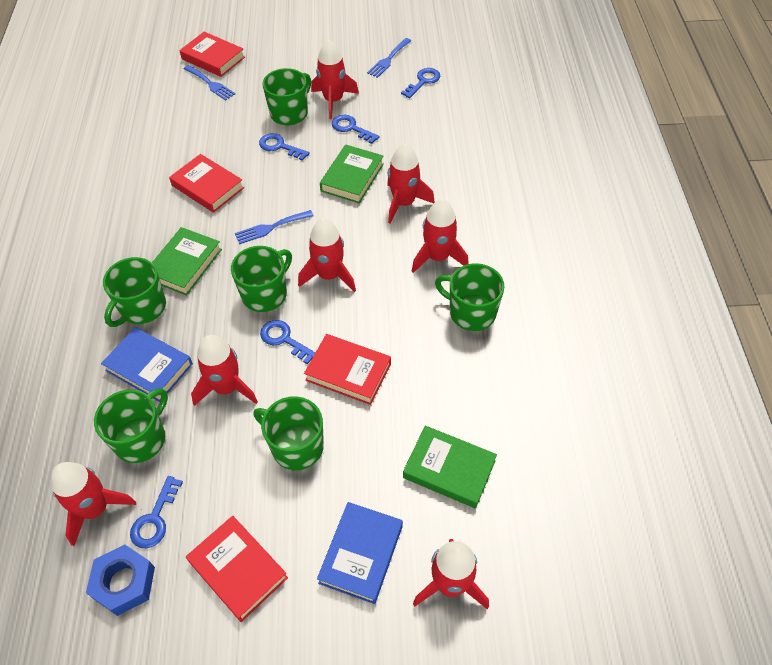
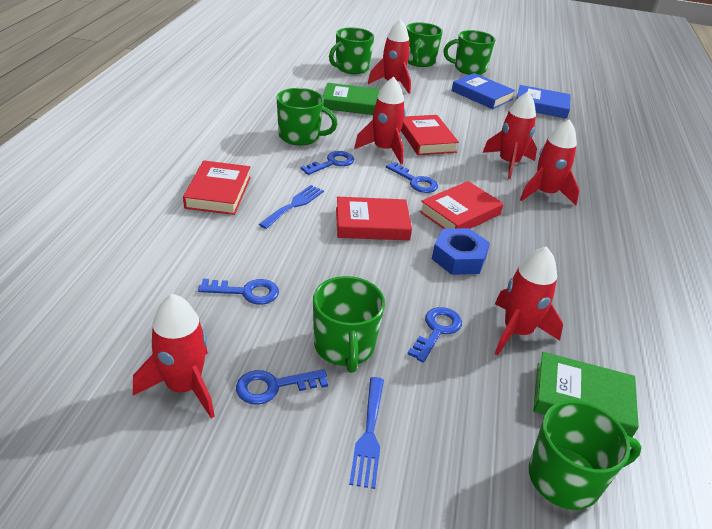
blue fork: 3 -> 2
green book: 3 -> 2
red rocket: 7 -> 6

